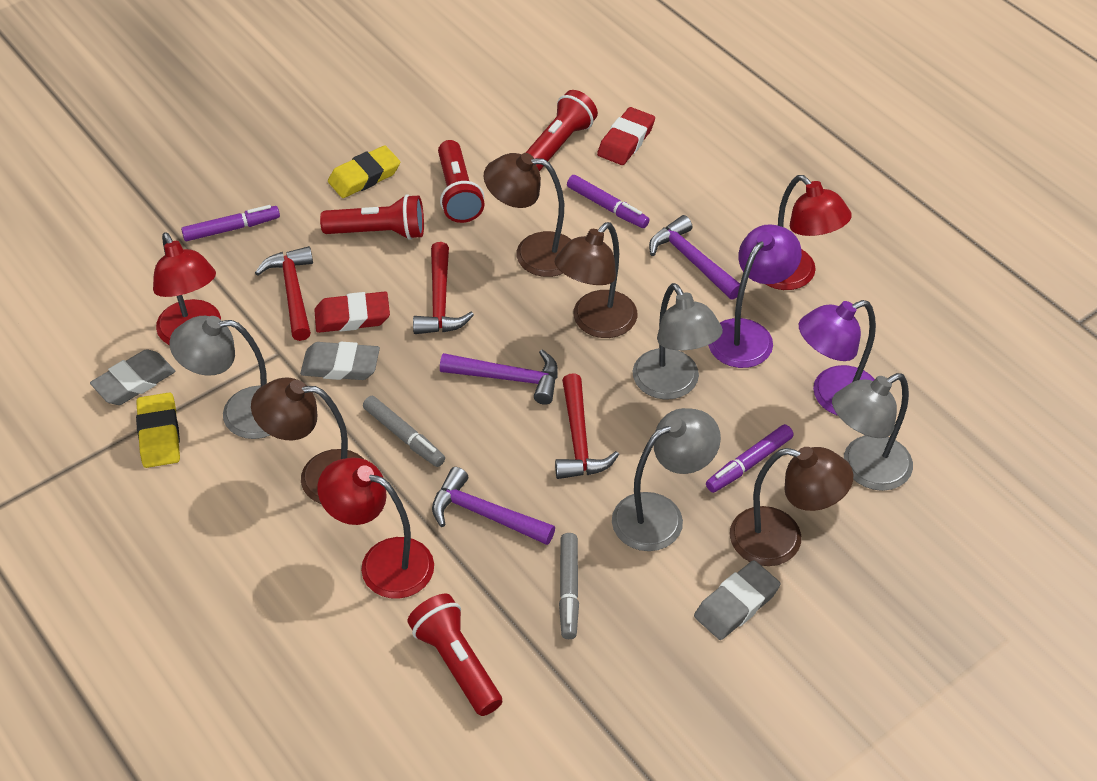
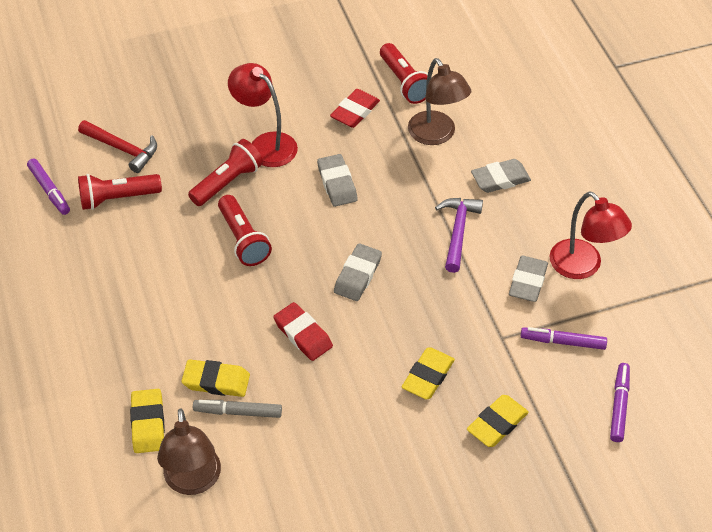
brown lamp: 4 -> 2
grey eraser: 3 -> 4
grey lamp: 4 -> 0
grey marker: 2 -> 1
purple hammer: 3 -> 1
purple lamp: 2 -> 0
red hammer: 3 -> 1
red lamp: 3 -> 2
yellow eraser: 2 -> 4

